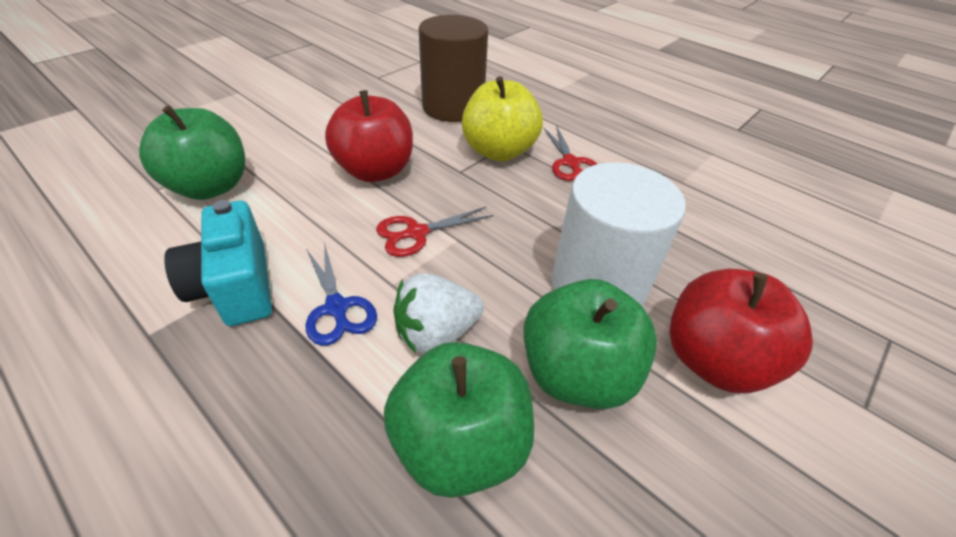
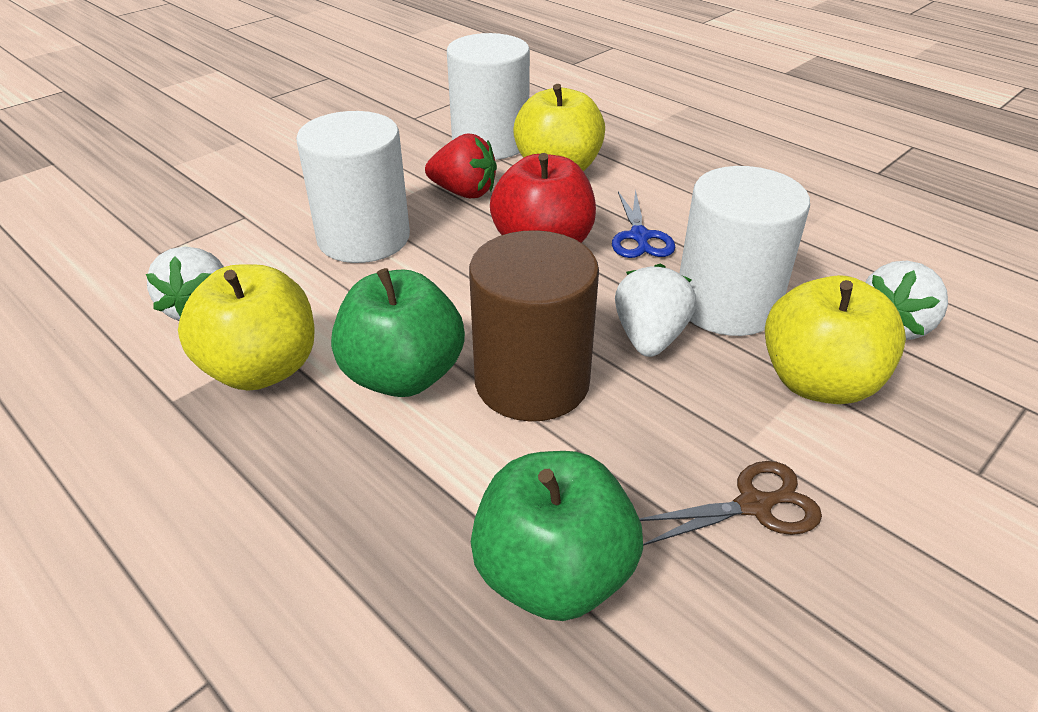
brown scissors: 0 -> 1
green apple: 3 -> 2
red apple: 2 -> 1
red scissors: 2 -> 0
red strawberry: 0 -> 1
turquoise camera: 1 -> 0
white cylinder: 1 -> 3
white strawberry: 1 -> 3
yellow apple: 1 -> 3

